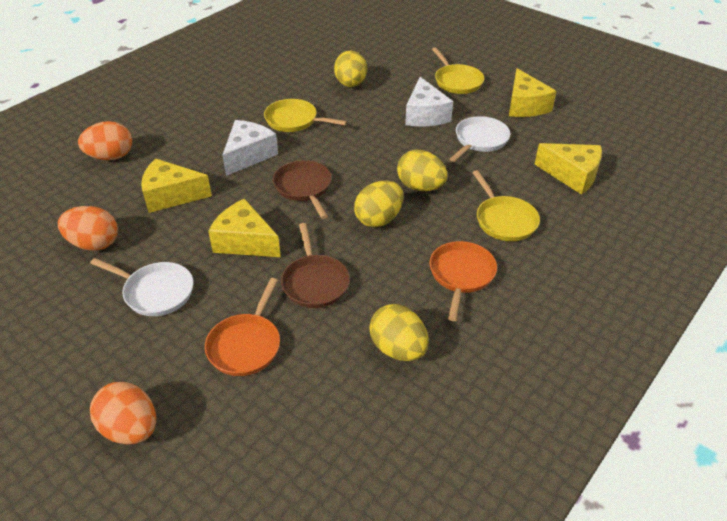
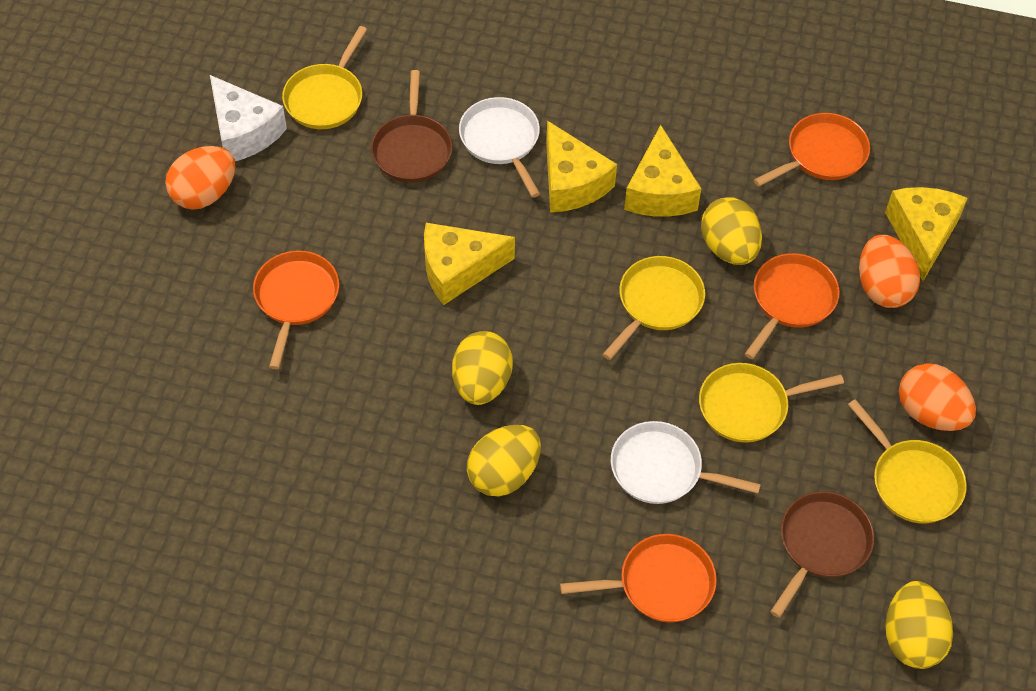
orange pan: 2 -> 4
white cheese: 2 -> 1
yellow pan: 3 -> 4

